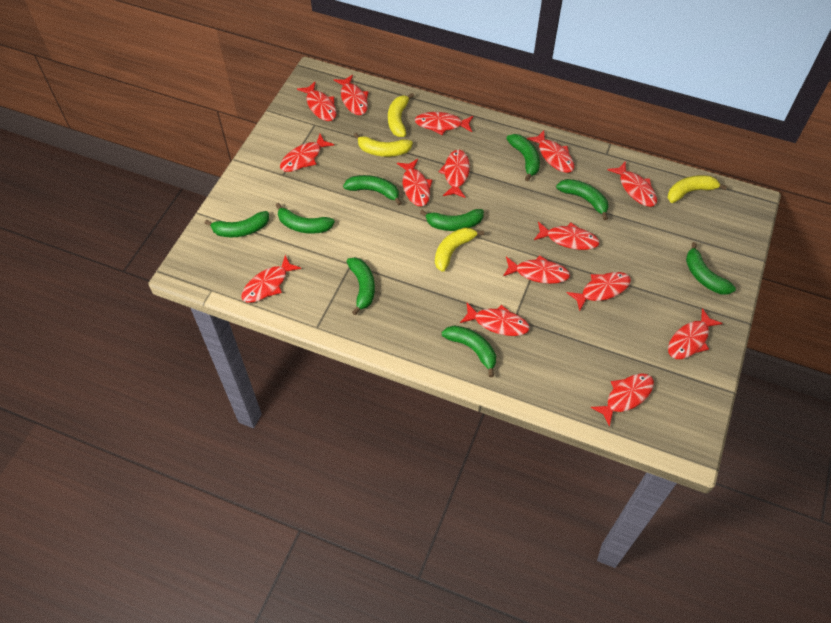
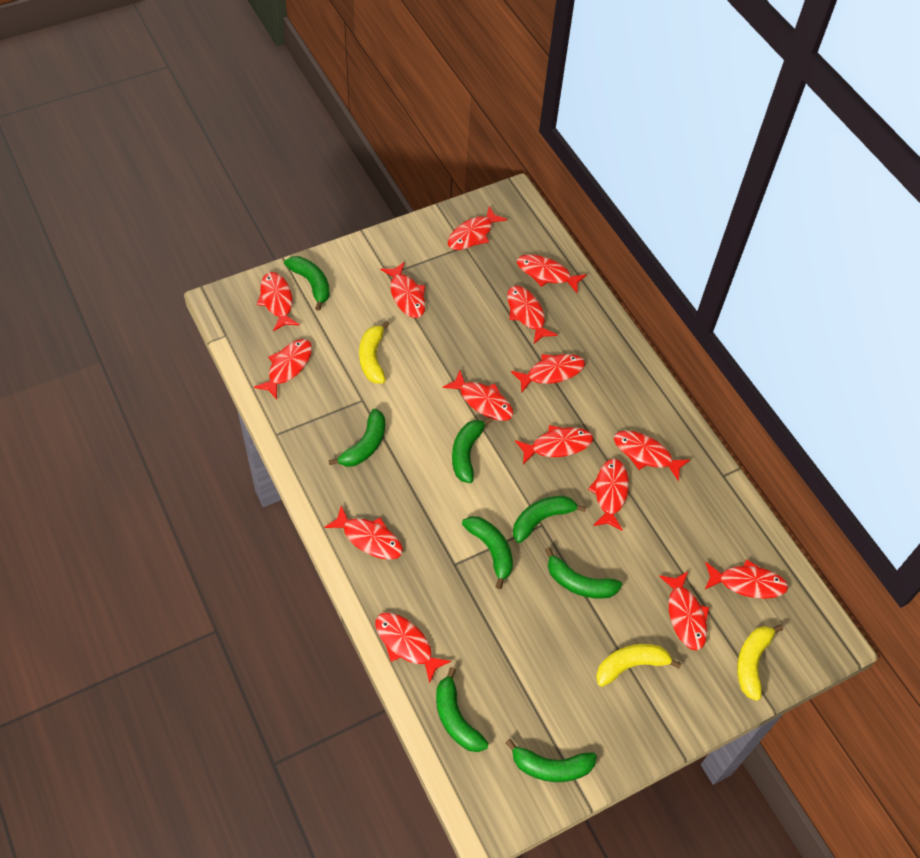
green banana: 9 -> 8
yellow banana: 4 -> 3

